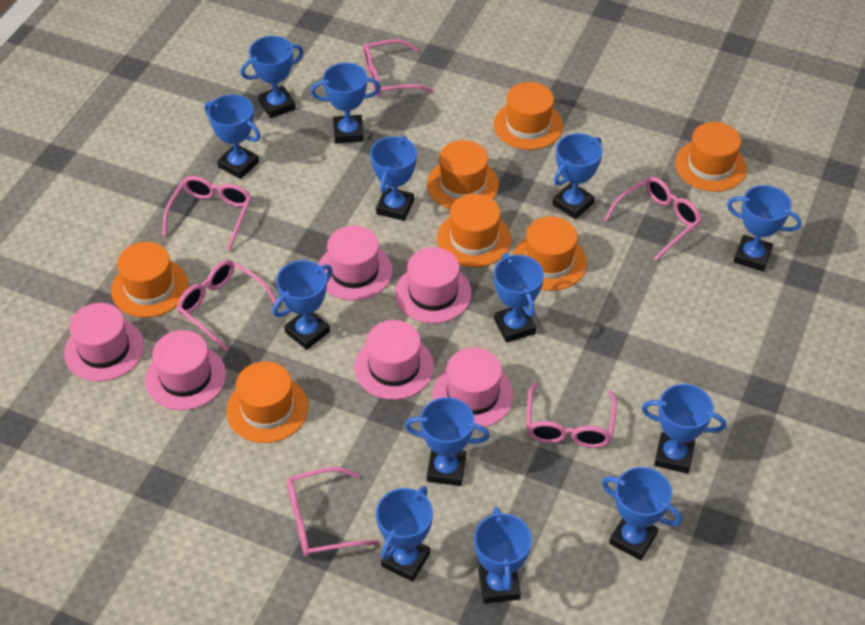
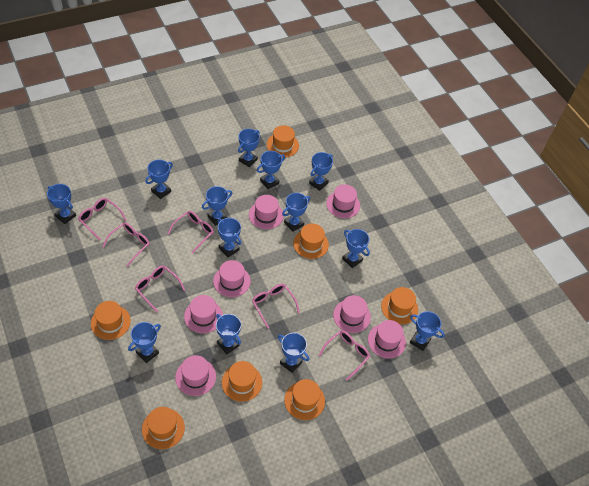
pink hat: 6 -> 7

